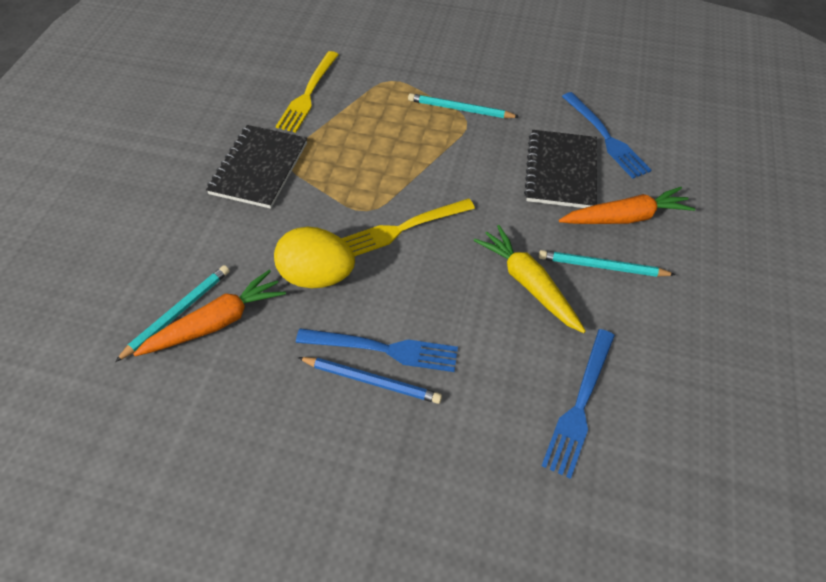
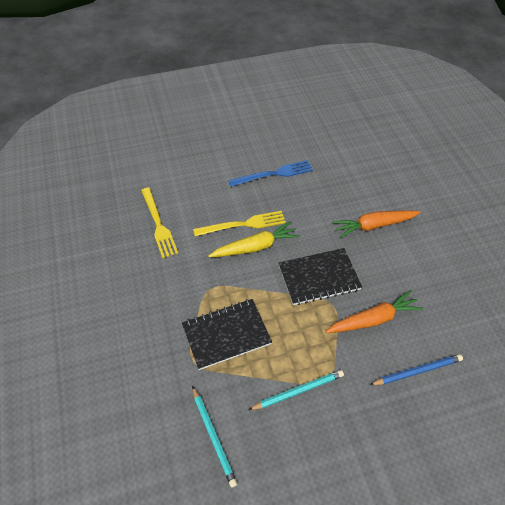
blue fork: 3 -> 1
turquoise pencil: 3 -> 2
yellow egg: 1 -> 0

